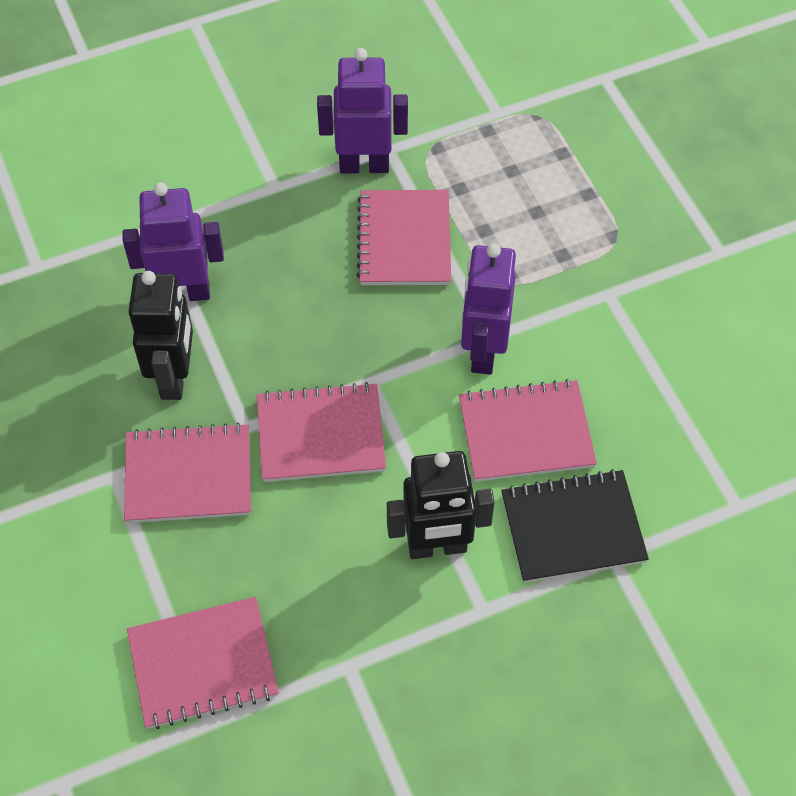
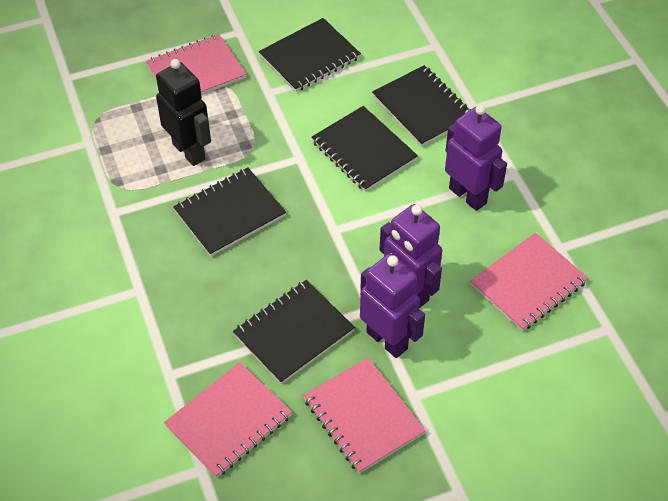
black notebook: 1 -> 5
black robot: 2 -> 1
pink notebook: 5 -> 4

